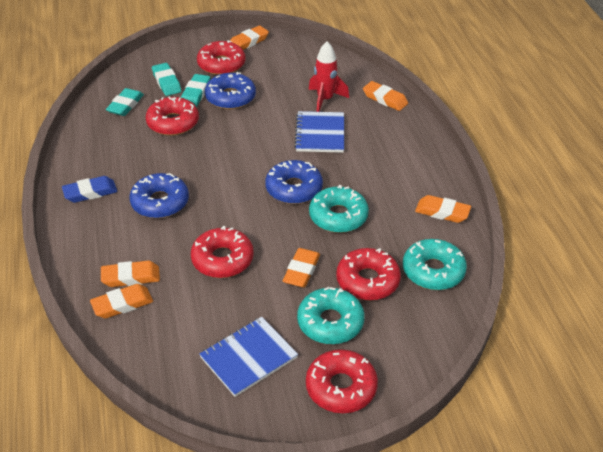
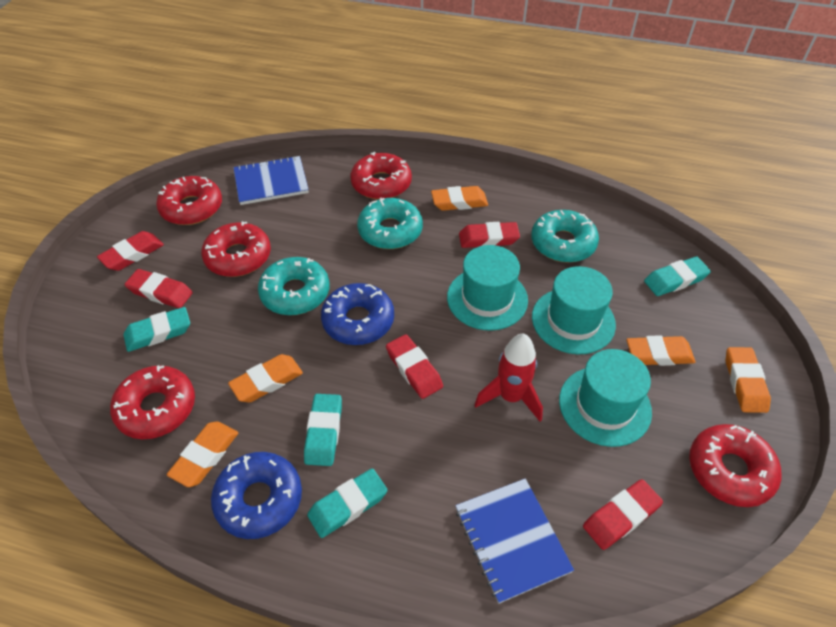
blue donut: 3 -> 2
blue eraser: 1 -> 0
orange eraser: 6 -> 5
red eraser: 0 -> 5
turquoise eraser: 3 -> 4
turquoise hat: 0 -> 3

